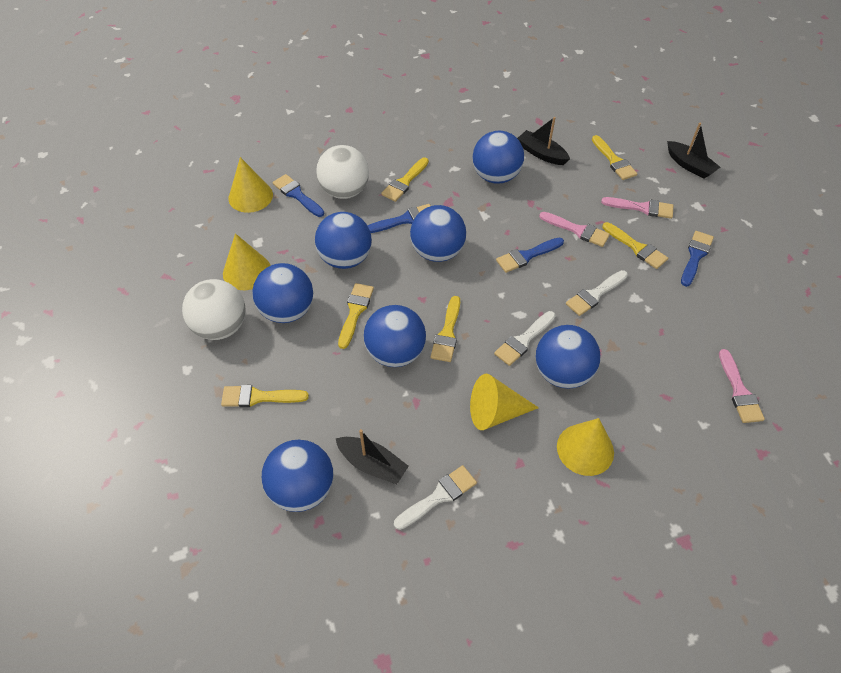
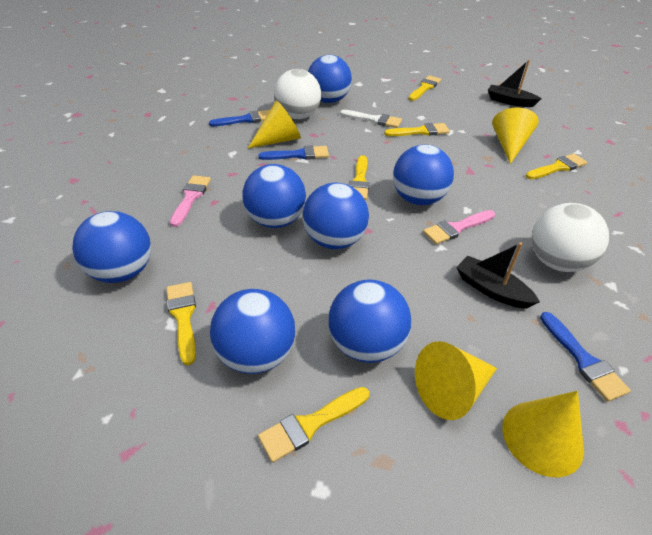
black boat: 3 -> 2
blue brush: 4 -> 3
pink brush: 3 -> 2
white brush: 3 -> 1

